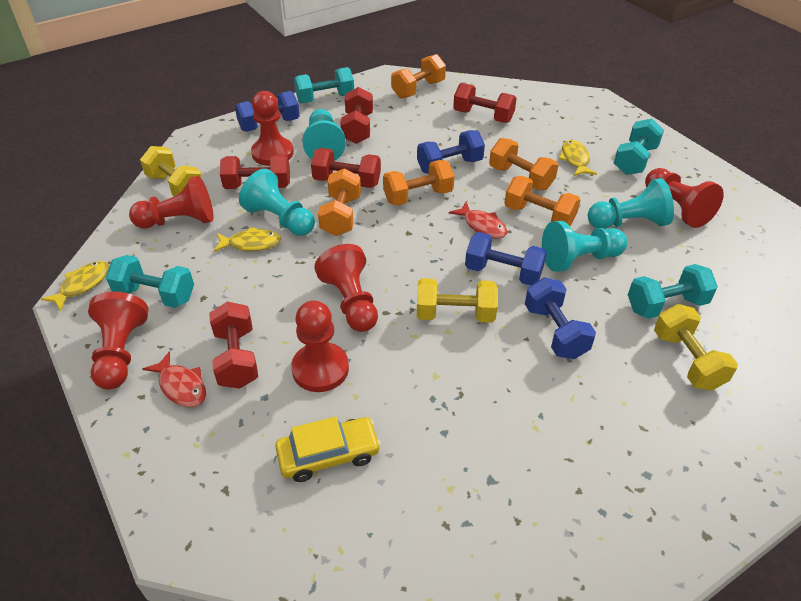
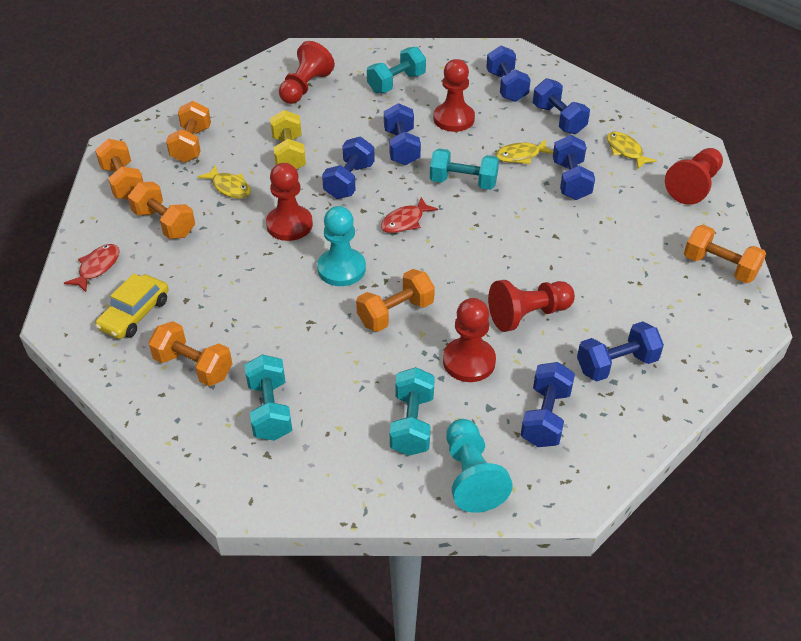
blue dumbbell: 4 -> 7
orange dumbbell: 5 -> 6
red dumbbell: 5 -> 0
turquoise pawn: 4 -> 2
yellow dumbbell: 3 -> 1

